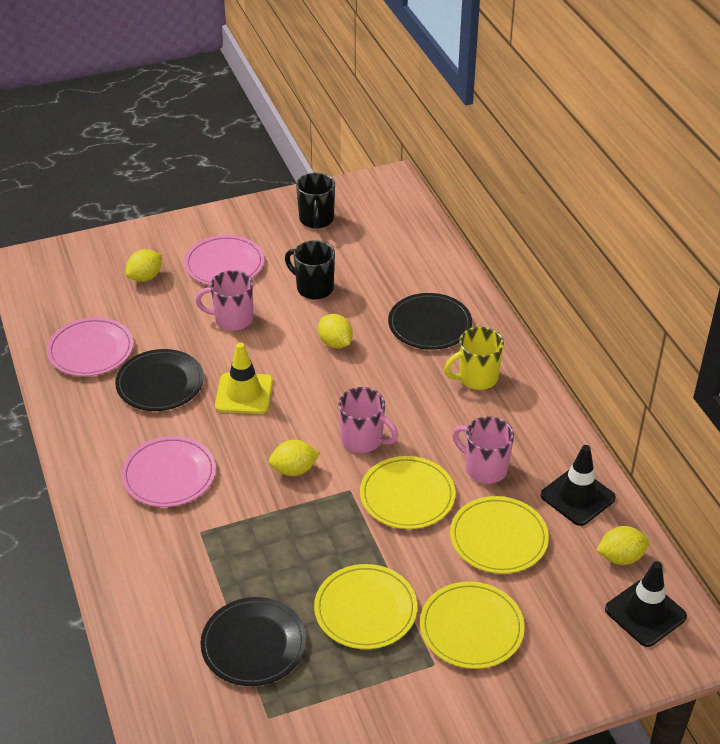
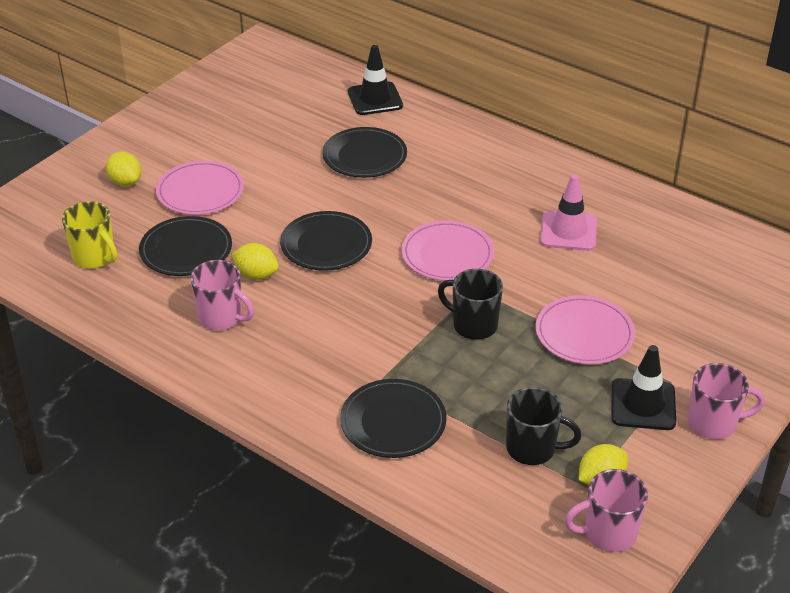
black plate: 3 -> 4
pink traffic cone: 0 -> 1
yellow lemon: 4 -> 3
yellow plate: 4 -> 0
yellow traffic cone: 1 -> 0

